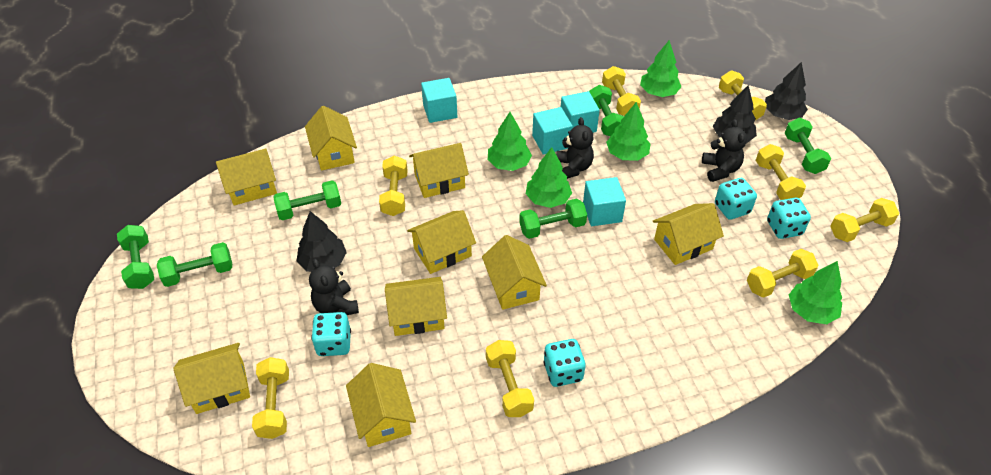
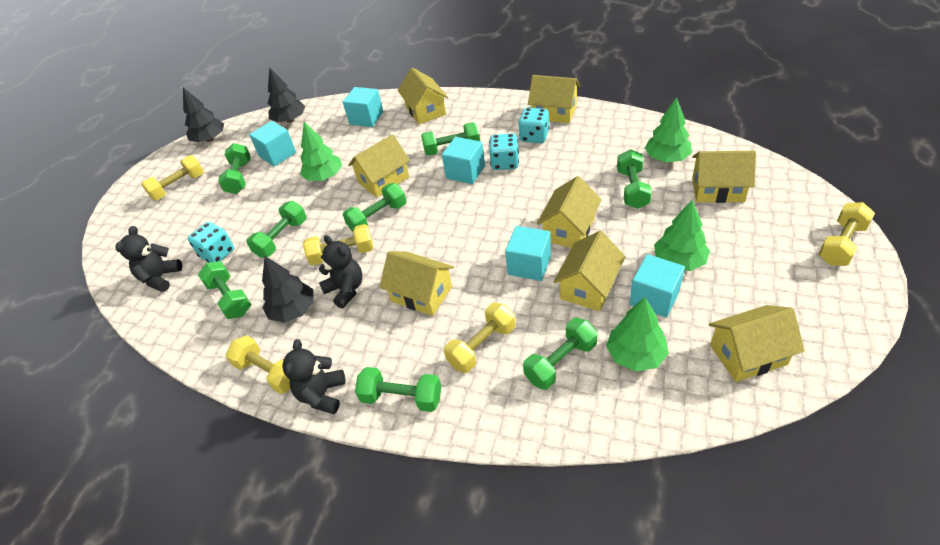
green dumbbell: 6 -> 8
green tree: 5 -> 4
turquoise cube: 4 -> 5
turquoise dice: 4 -> 3
yellow dumbbell: 8 -> 5
yellow house: 9 -> 8

